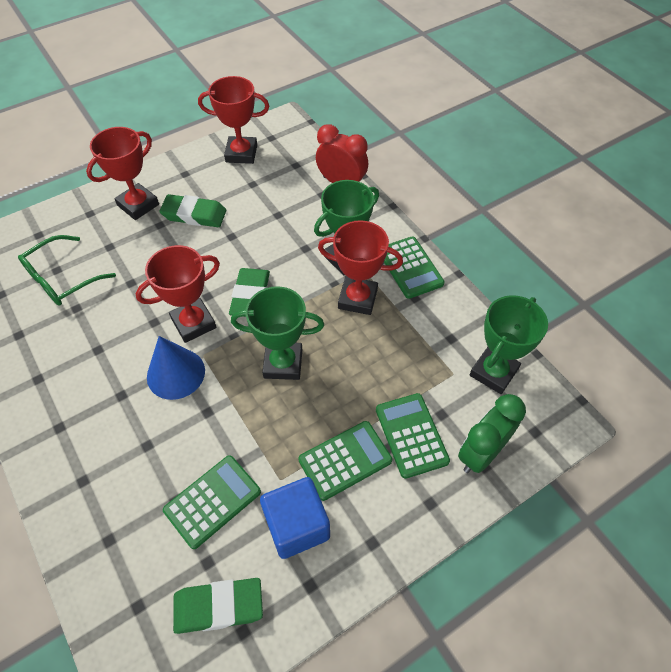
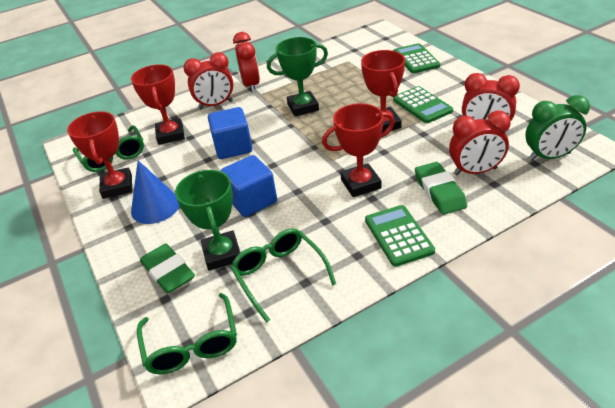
blue cube: 1 -> 2
green calculator: 4 -> 3
green eraser: 3 -> 2
green glasses: 1 -> 3
green trophy: 3 -> 2
red clock: 1 -> 4

